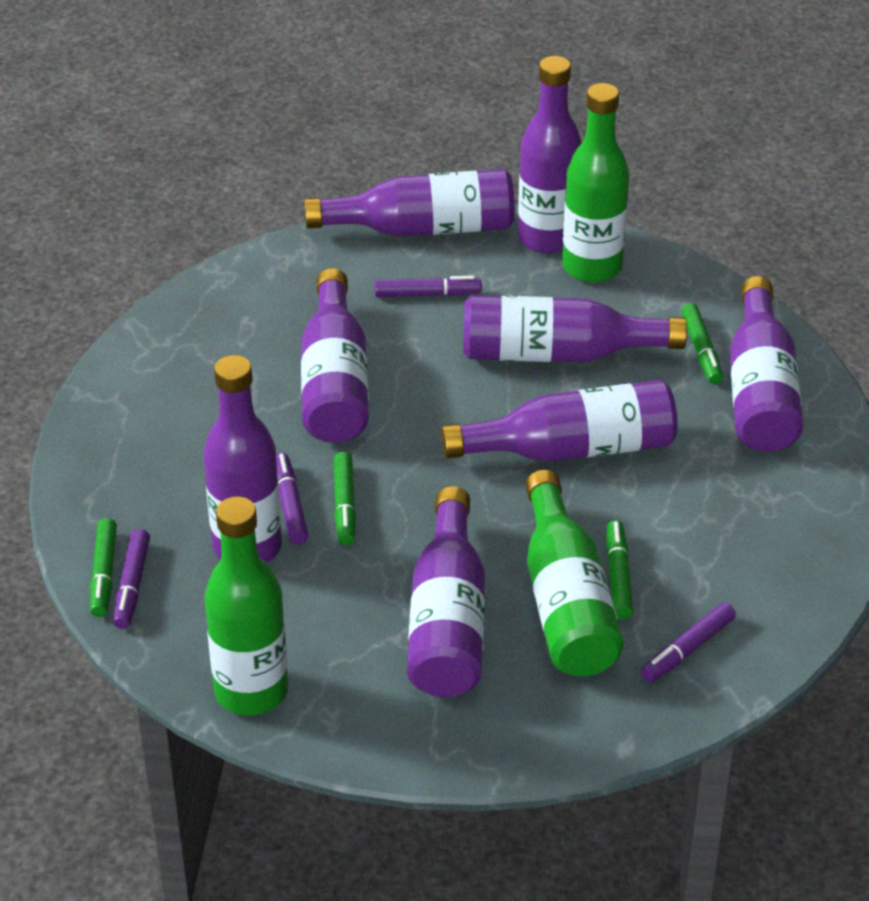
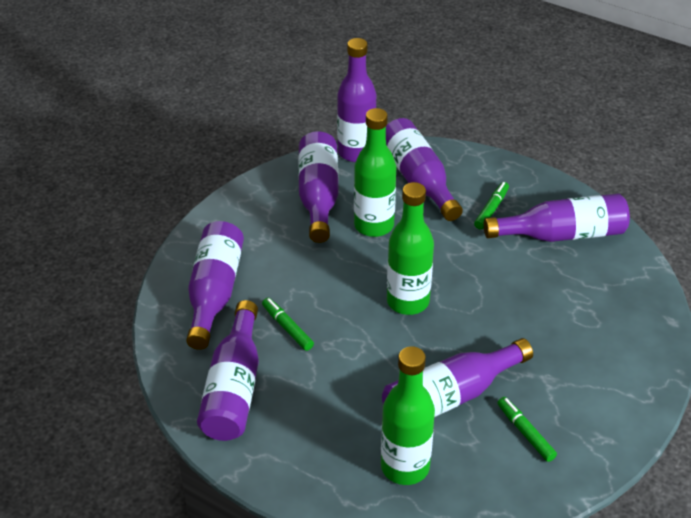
green marker: 4 -> 3
purple bottle: 8 -> 7
purple marker: 4 -> 0

